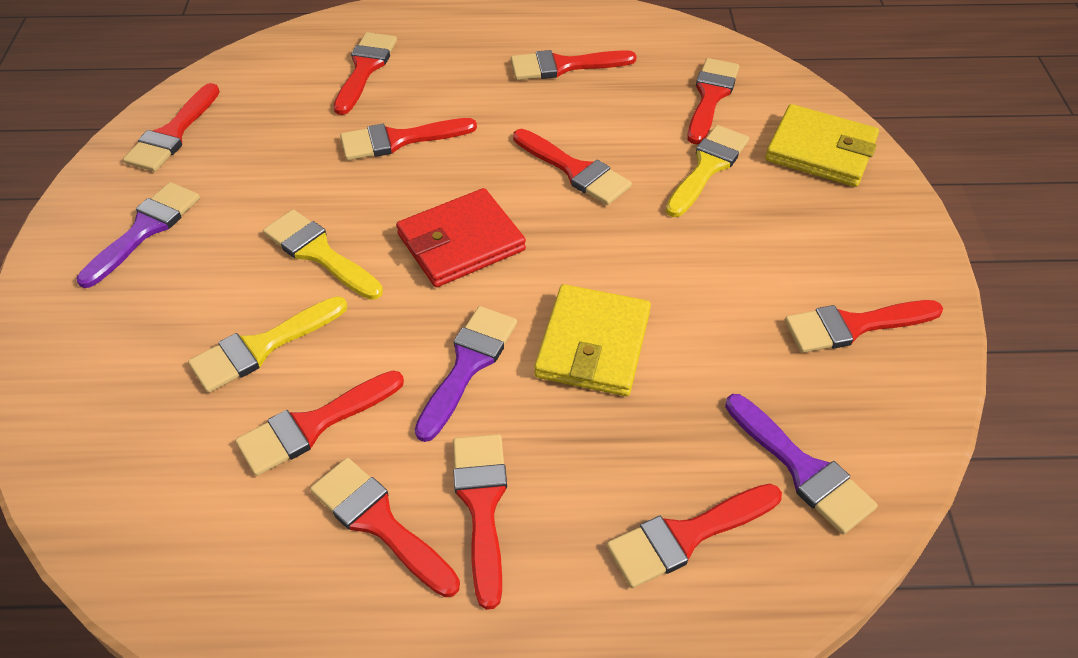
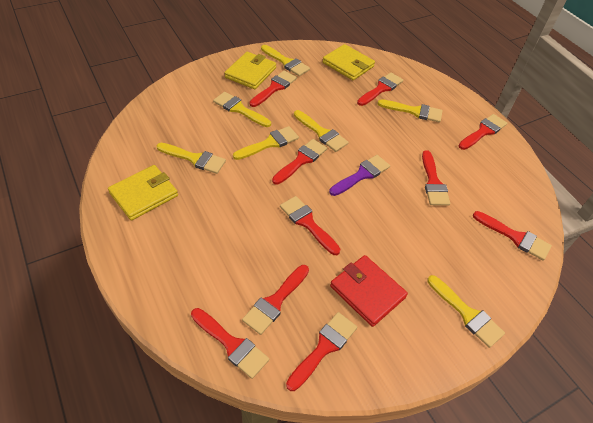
purple brush: 3 -> 1
red brush: 11 -> 10
yellow brush: 3 -> 7
yellow wallet: 2 -> 3

